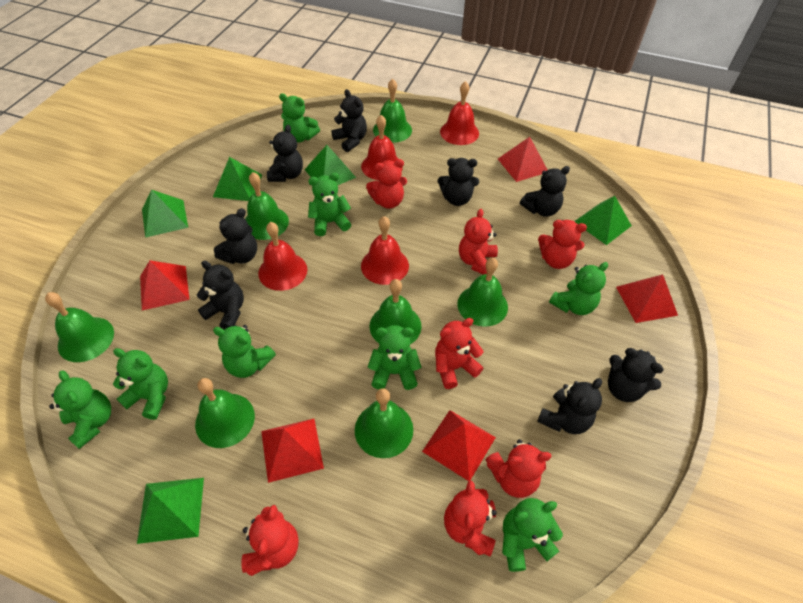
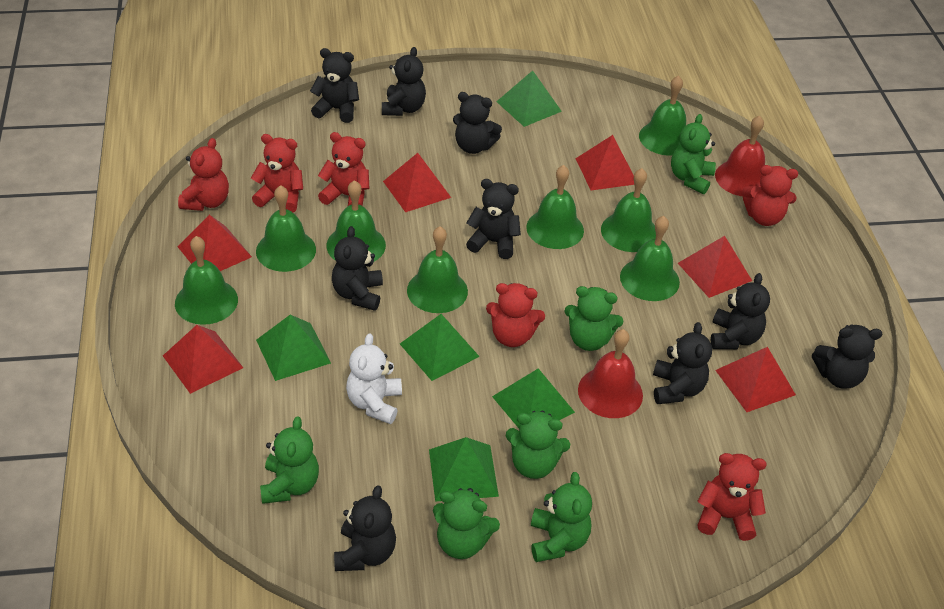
black teddy bear: 8 -> 9
green bell: 7 -> 8
green teddy bear: 8 -> 6
red bell: 4 -> 2
red pyramid: 5 -> 6
red teddy bear: 7 -> 6
white teddy bear: 0 -> 1

